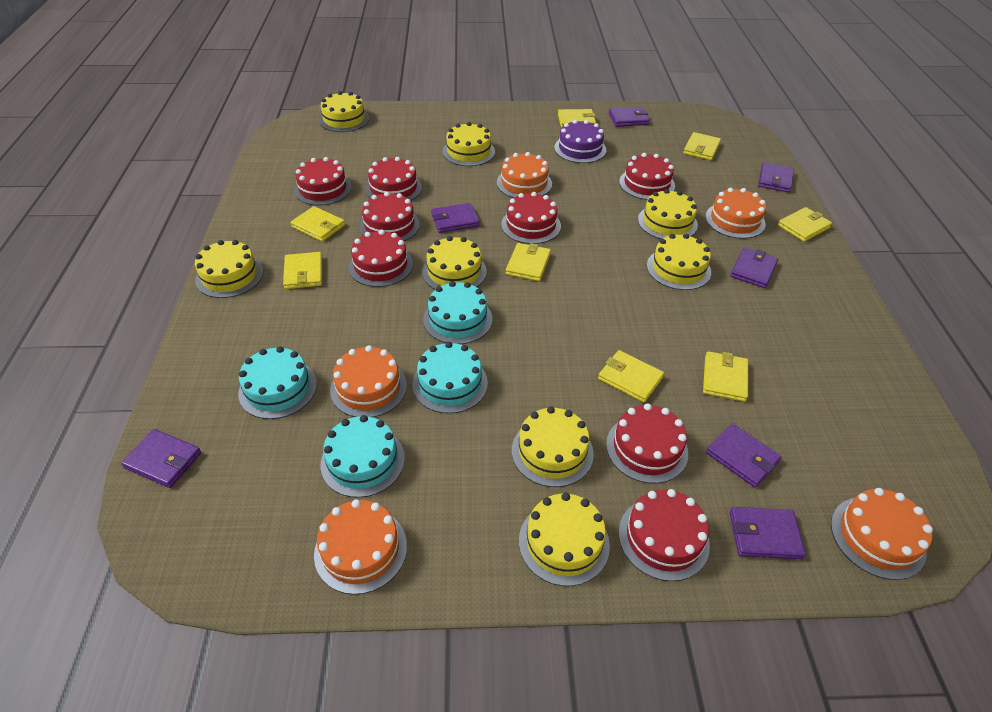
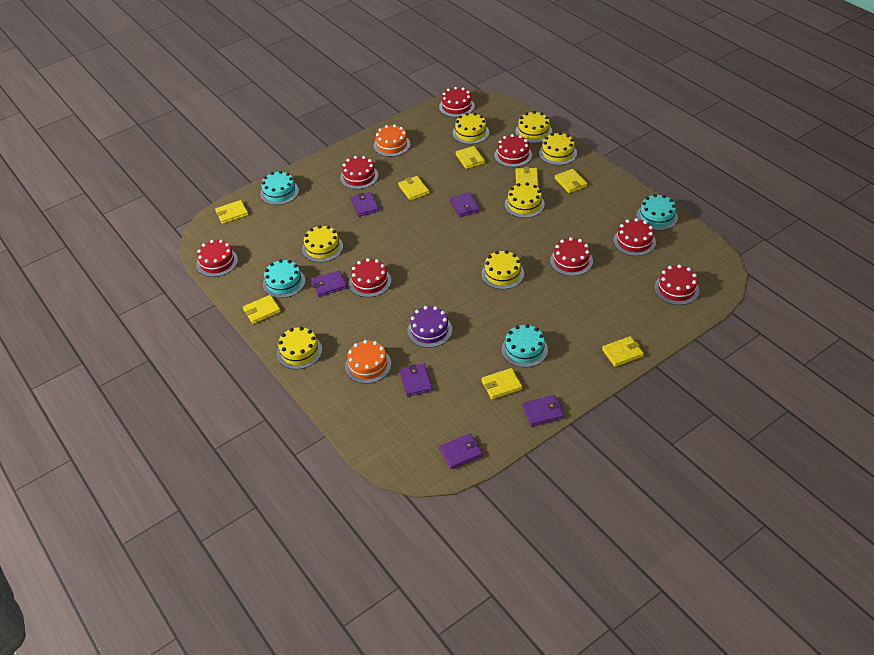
orange cake: 5 -> 2
purple wallet: 7 -> 6
yellow cake: 8 -> 7

